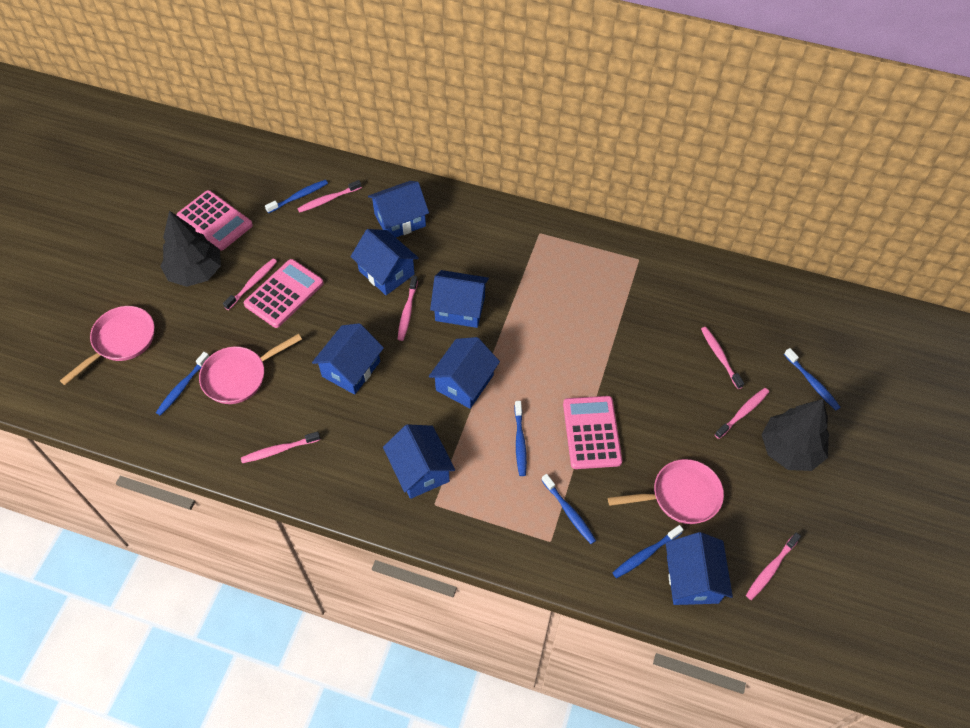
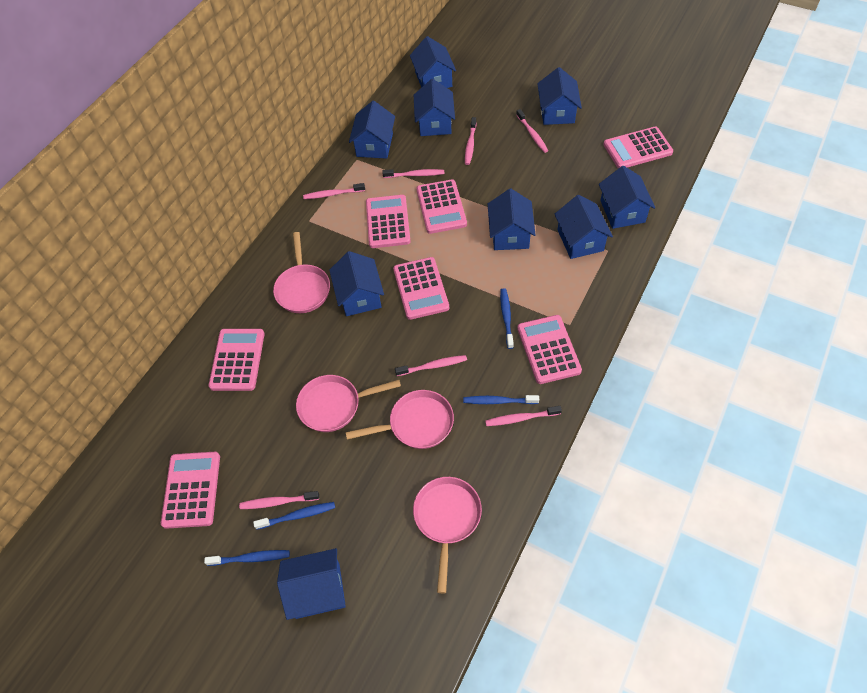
black tree: 2 -> 0
blue house: 7 -> 9
blue toothbrush: 6 -> 4
pink calculator: 3 -> 7
pink pan: 3 -> 4

